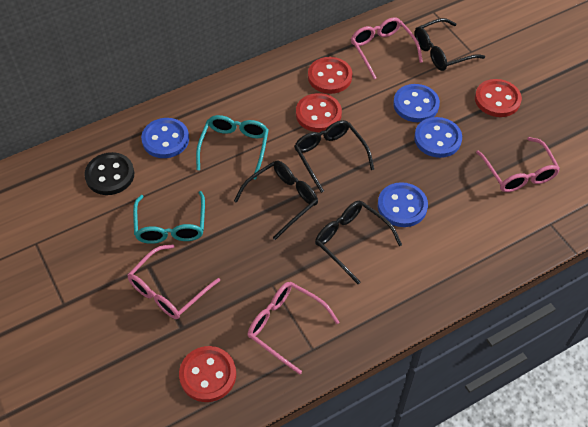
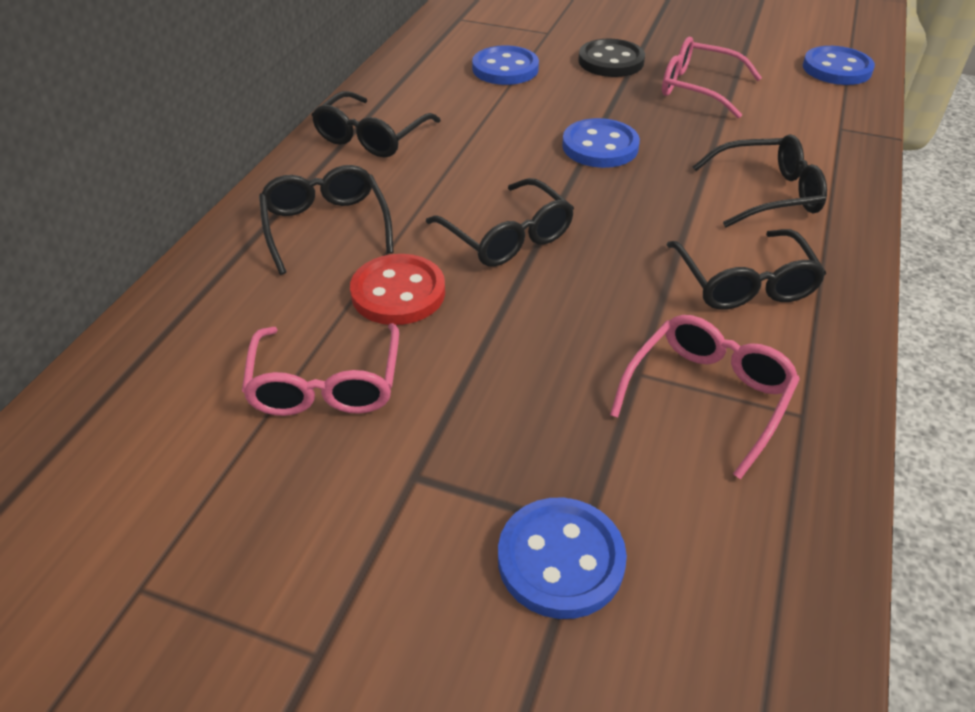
black glasses: 4 -> 5
pink glasses: 4 -> 3
red button: 4 -> 1
turquoise glasses: 2 -> 0

